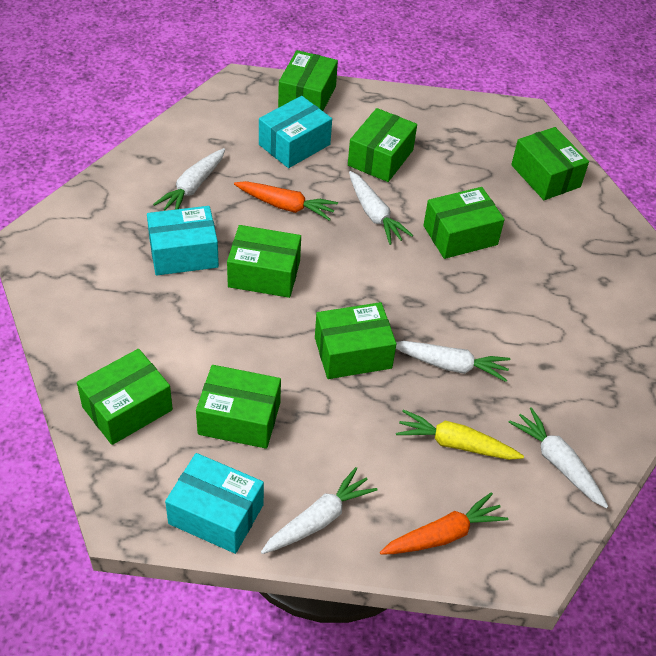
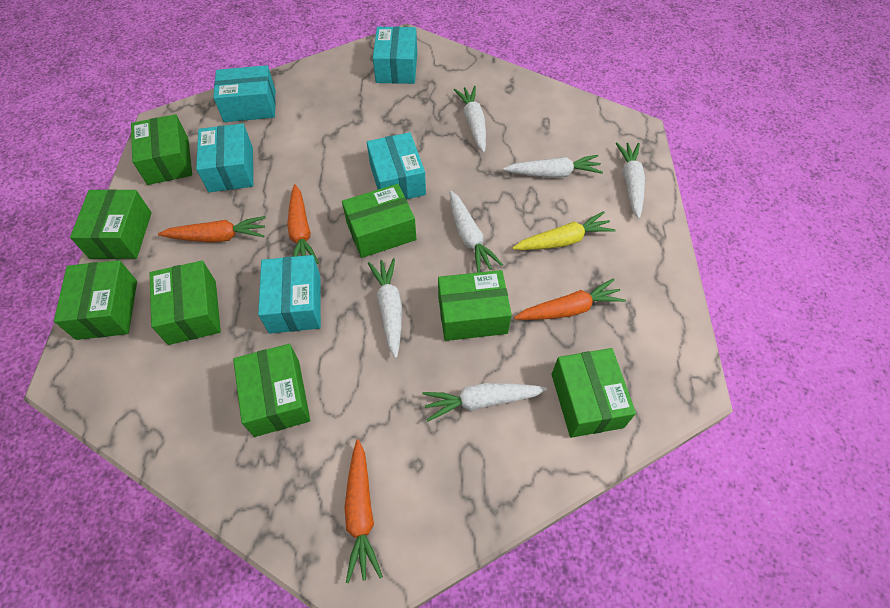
orange carrot: 2 -> 4
turquoise box: 3 -> 5
white carrot: 5 -> 6

